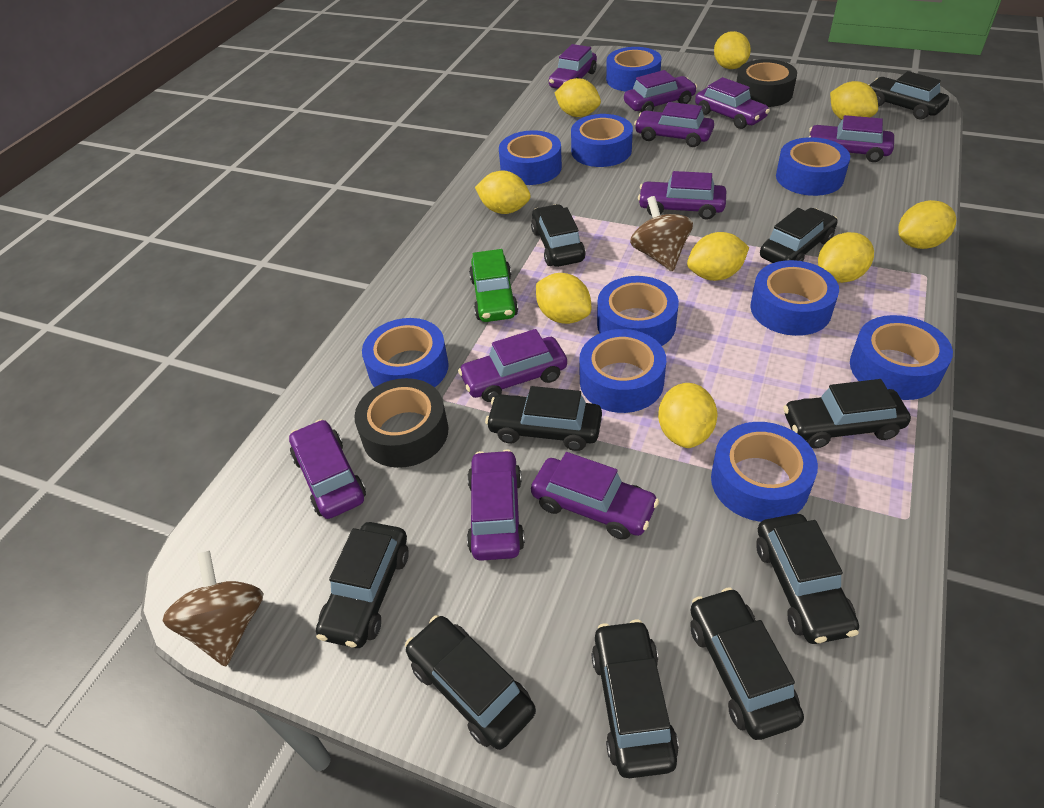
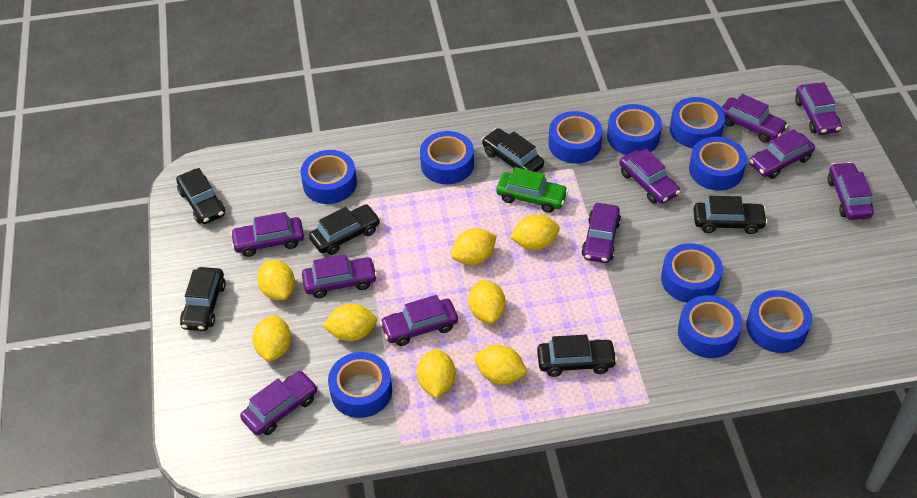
black car: 10 -> 6
black tape: 2 -> 0
brown spinning top: 2 -> 0
yellow lemon: 9 -> 8

